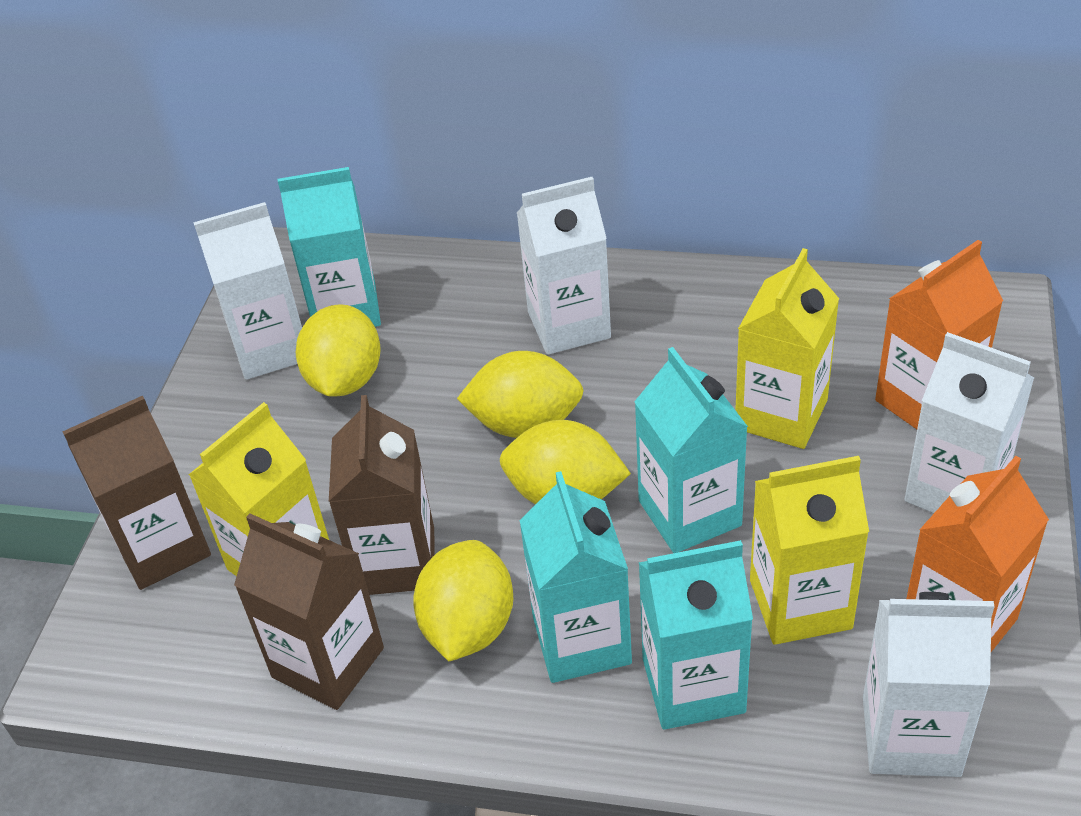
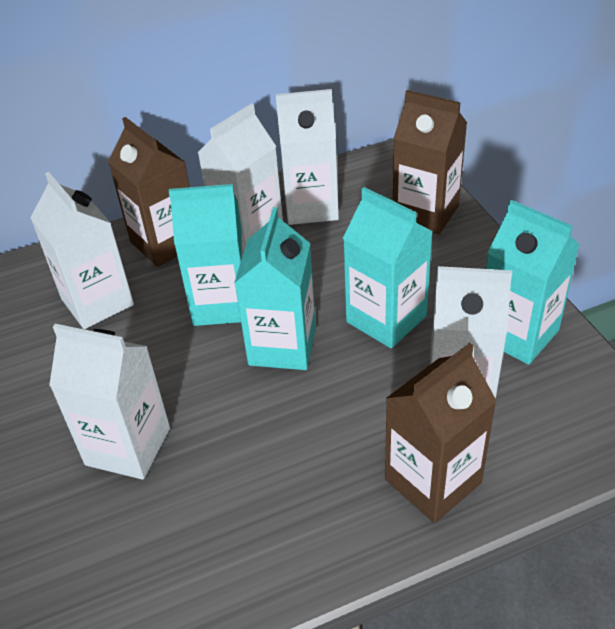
orange carton: 2 -> 0
white carton: 4 -> 5
yellow carton: 3 -> 0
yellow lemon: 4 -> 0

